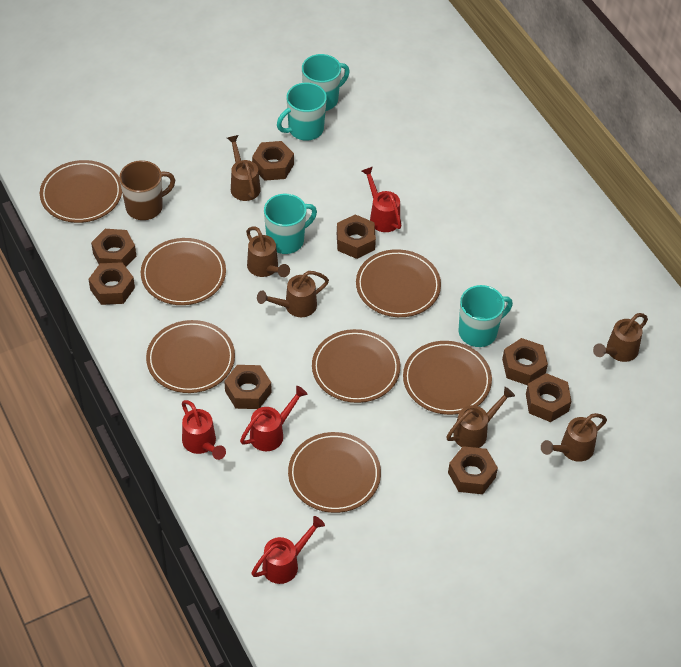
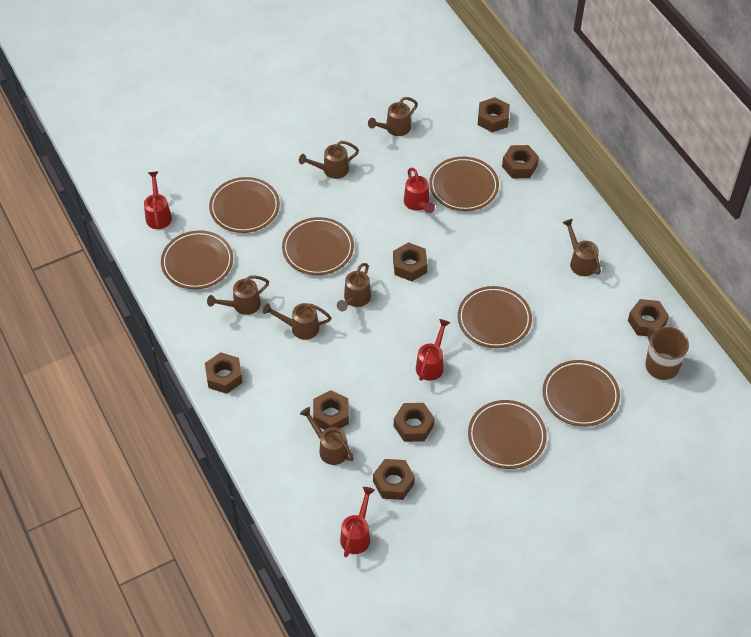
brown watering can: 6 -> 7
turquoise mug: 4 -> 0

